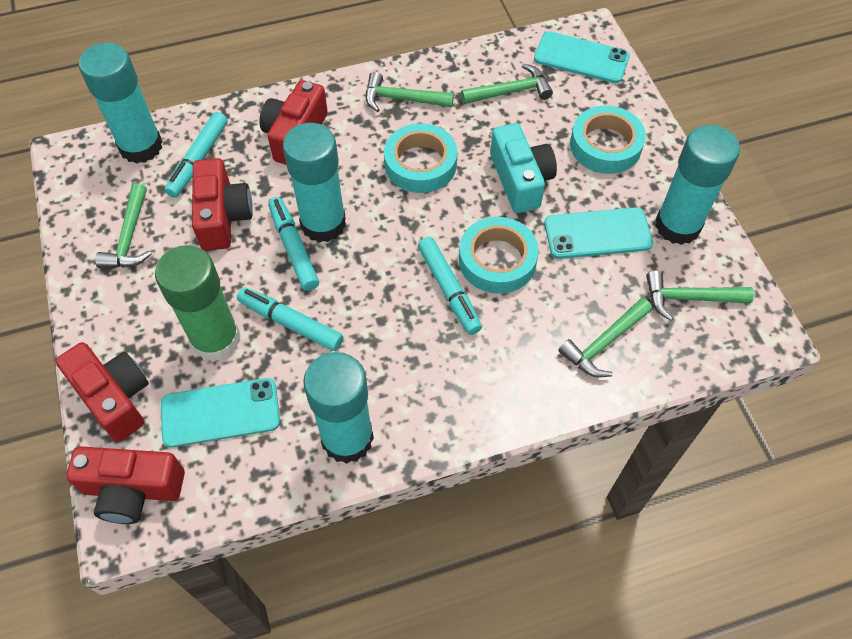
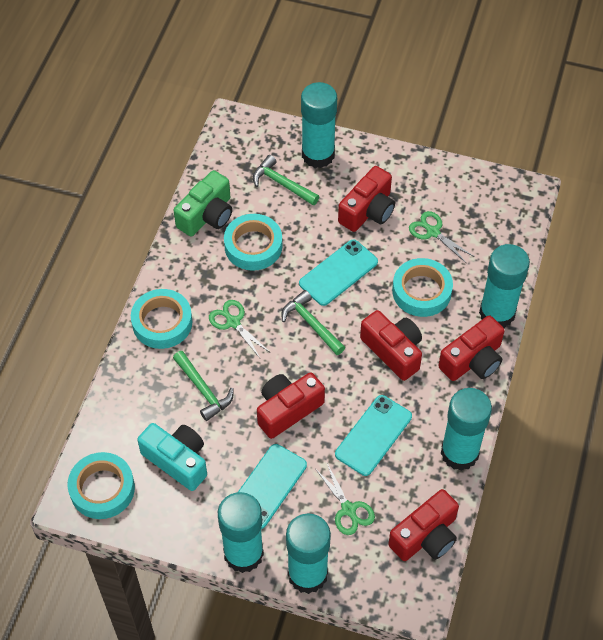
green camera: 0 -> 1
green glue stick: 1 -> 0
green hammer: 5 -> 3
green scissors: 0 -> 3
red camera: 4 -> 5
turquoise glue stick: 4 -> 5
turquoise marker: 4 -> 0
turquoise tape: 3 -> 4

